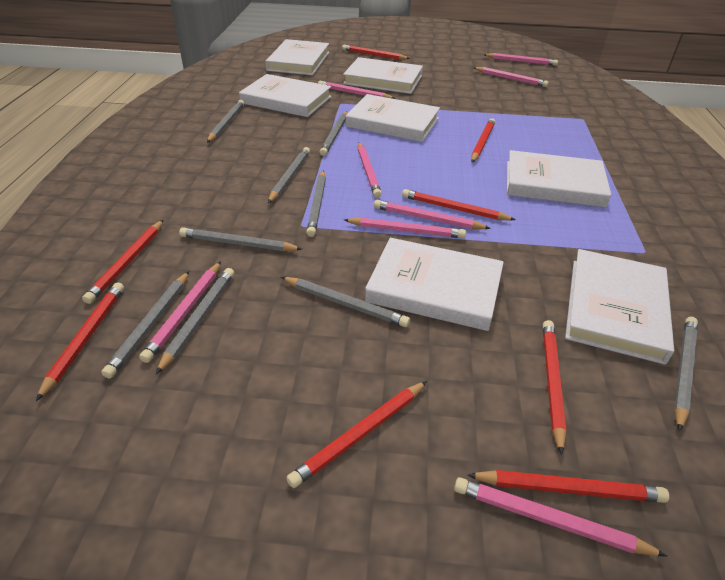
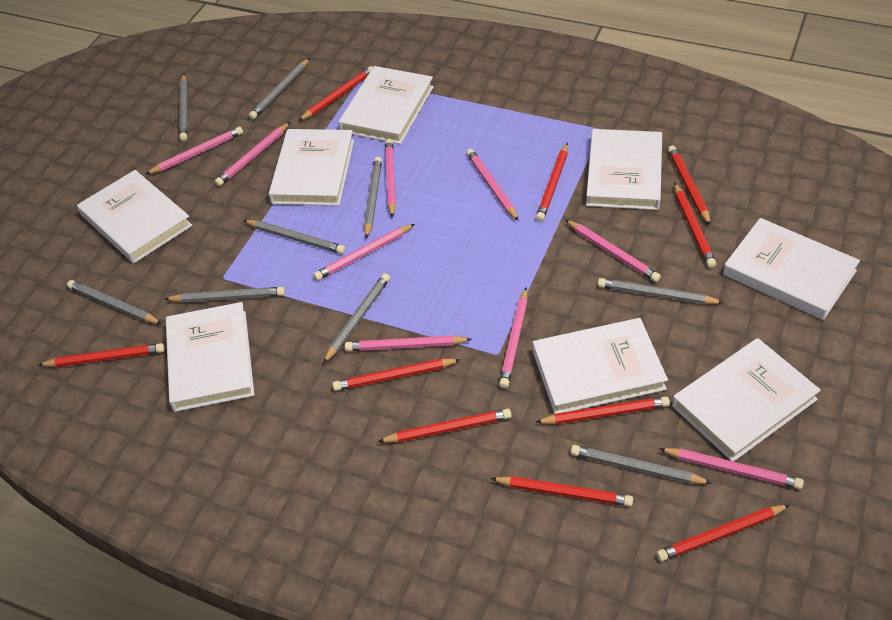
pink pencil: 8 -> 9
red pencil: 8 -> 10
white book: 7 -> 8

